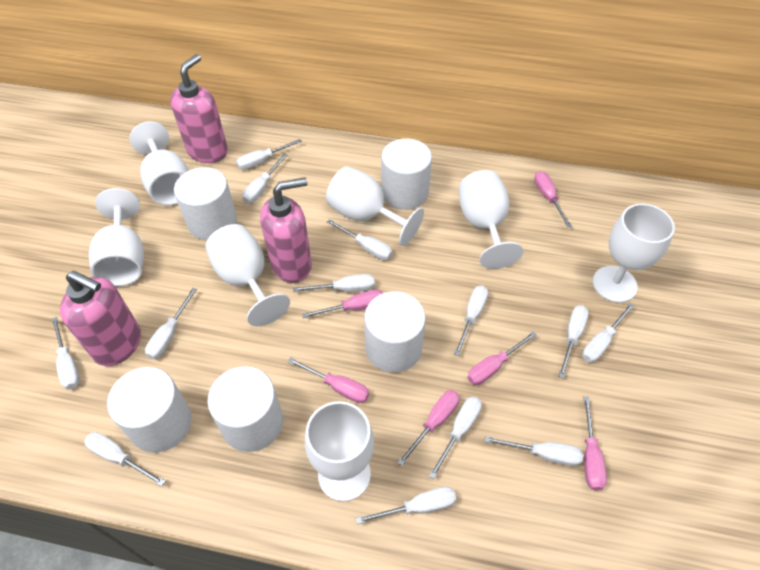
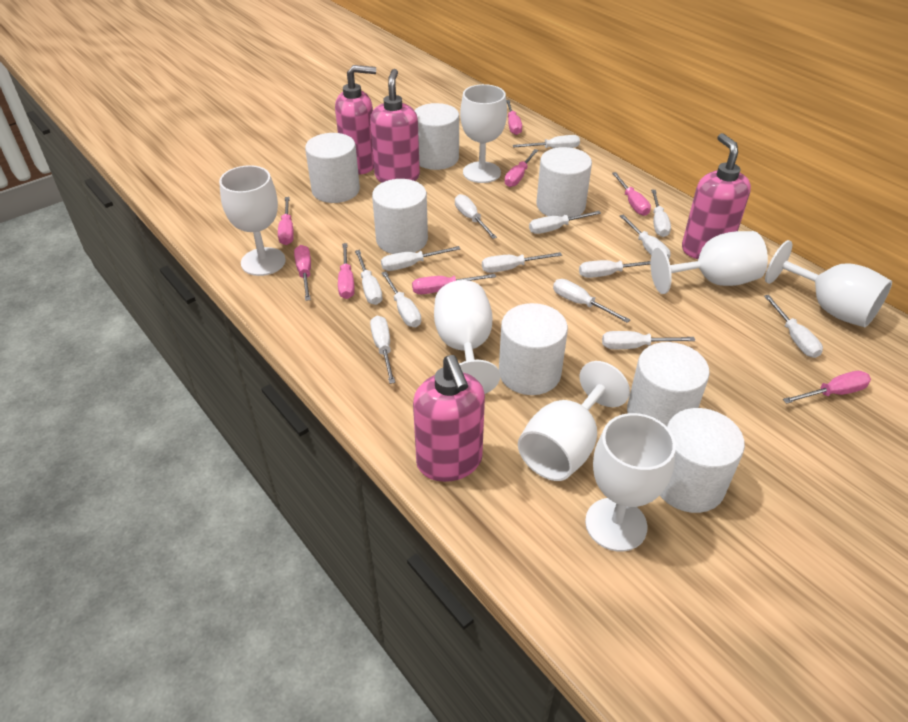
pink screwdriver: 6 -> 8
pink soap dispenser: 3 -> 4
white cylinder: 5 -> 7
white screwdriver: 13 -> 14

